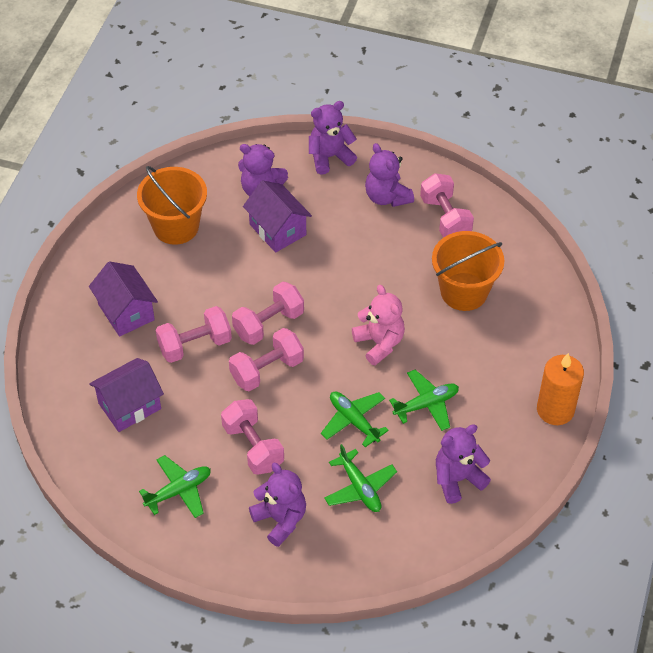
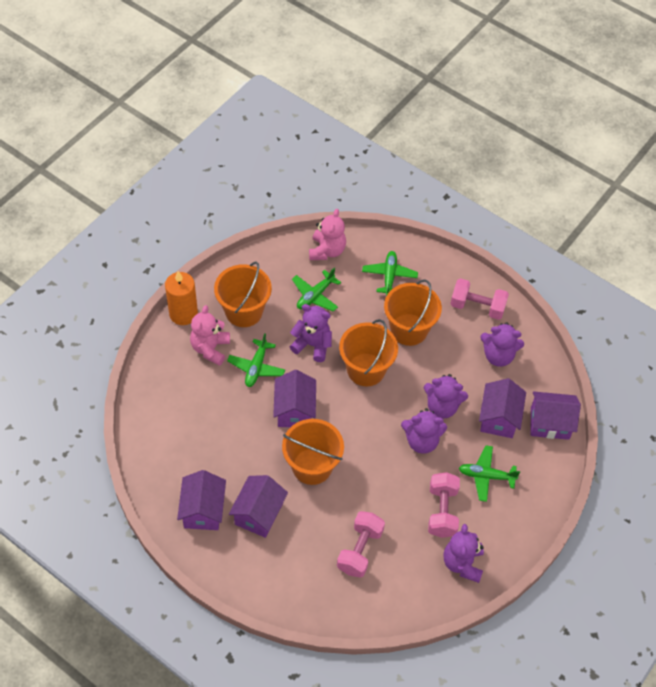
orange bucket: 2 -> 4
pink dumbbell: 5 -> 3
pink teddy bear: 1 -> 2
purple house: 3 -> 5

